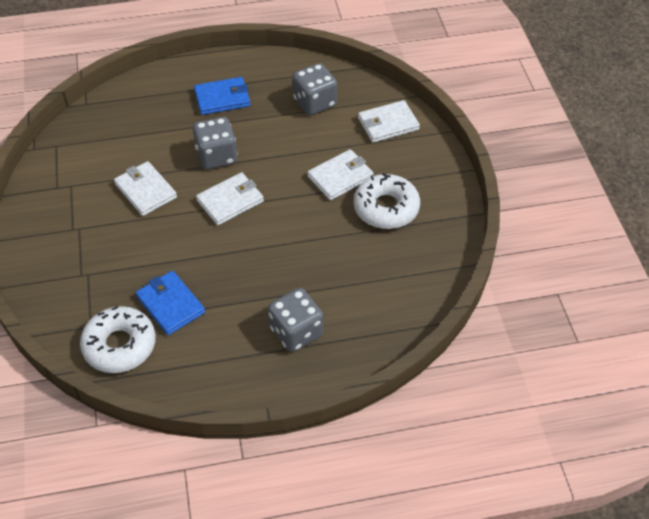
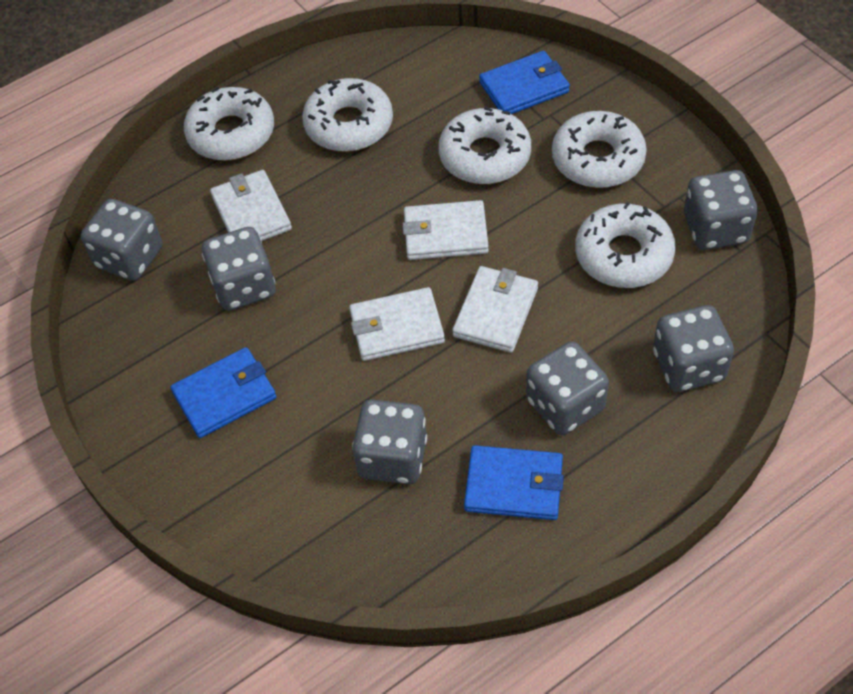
blue wallet: 2 -> 3
grey dice: 3 -> 6
white donut: 2 -> 5

